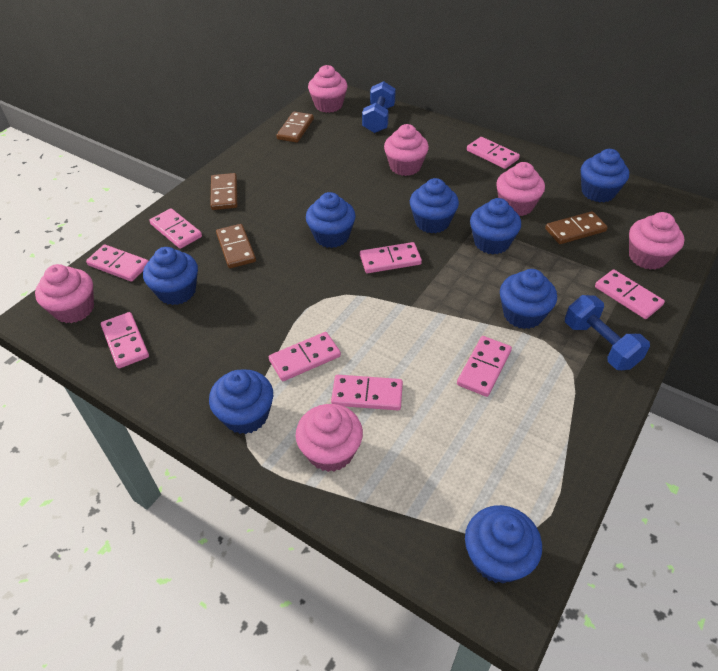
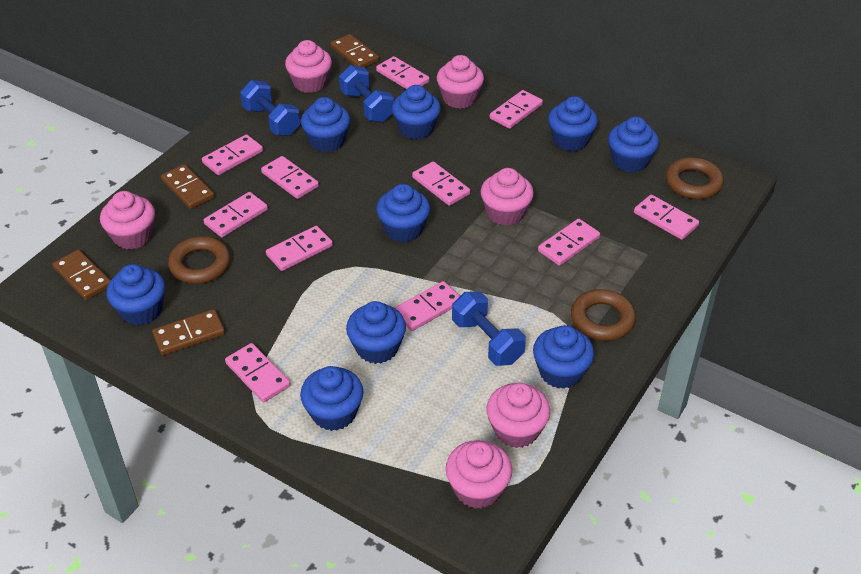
blue cupcake: 8 -> 9
blue dumbbell: 2 -> 3
brown ring: 0 -> 3
pink domino: 9 -> 11

